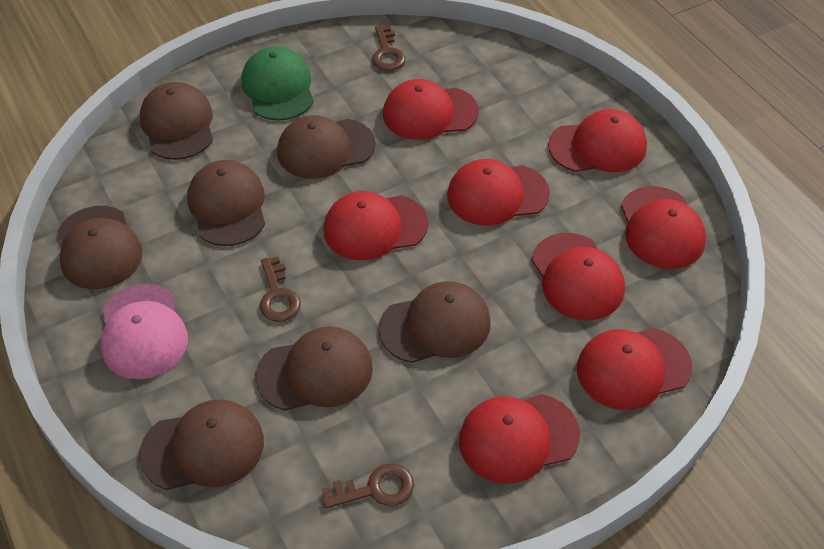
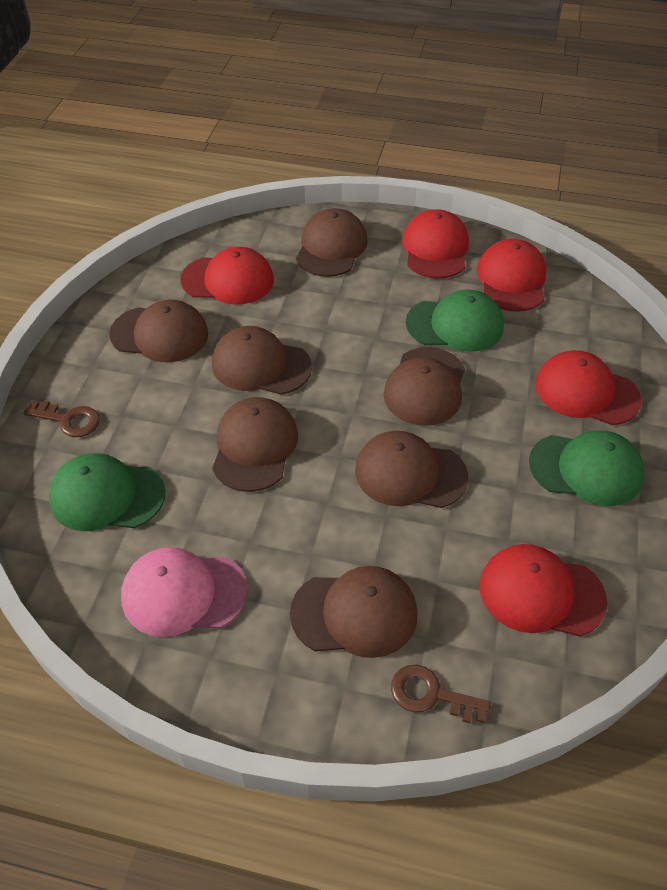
brown key: 3 -> 2
green cap: 1 -> 3
red cap: 8 -> 5

